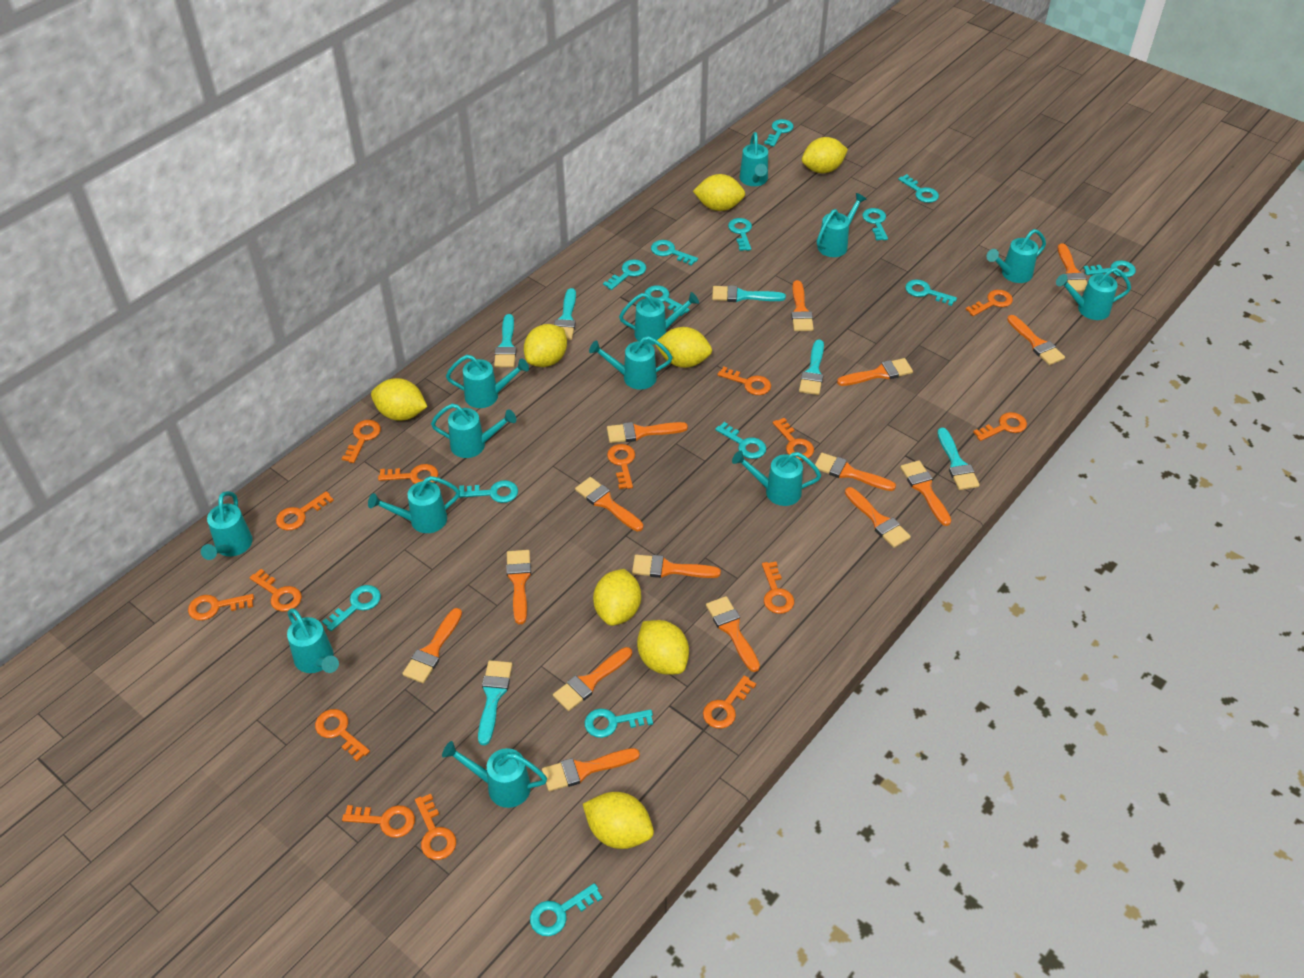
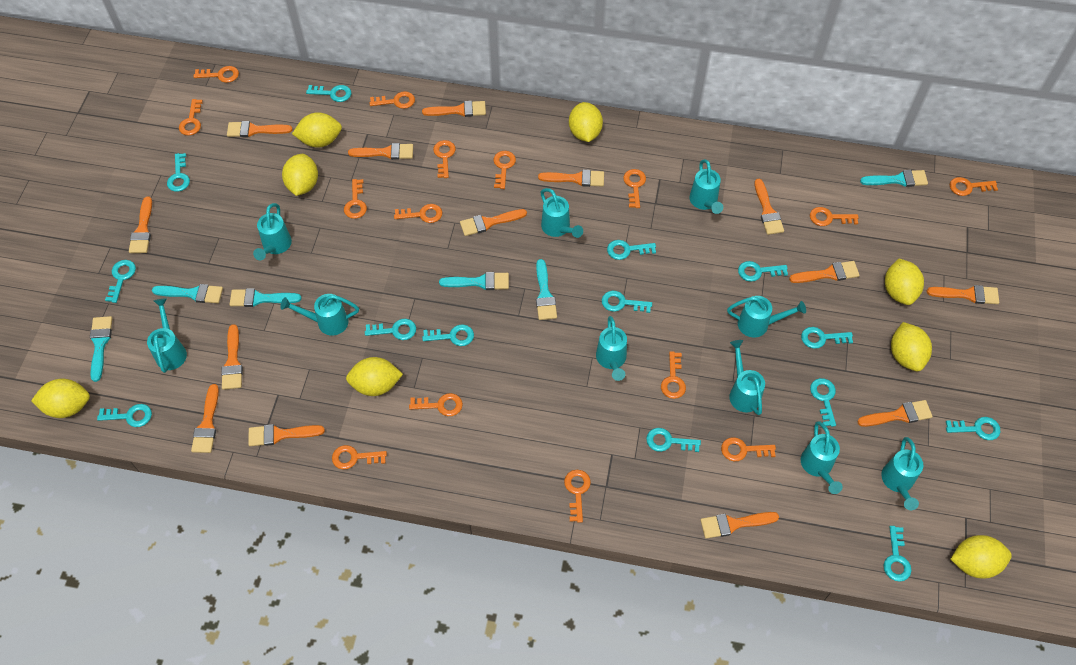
orange brush: 15 -> 14
turquoise watering can: 13 -> 10

